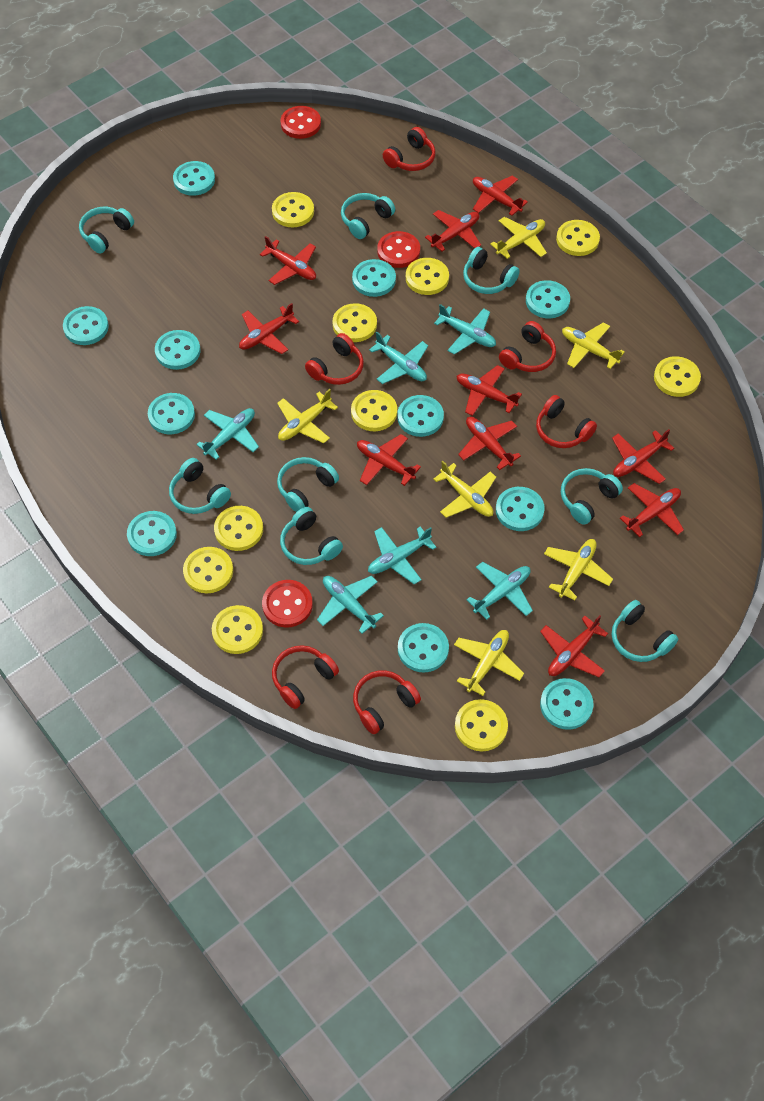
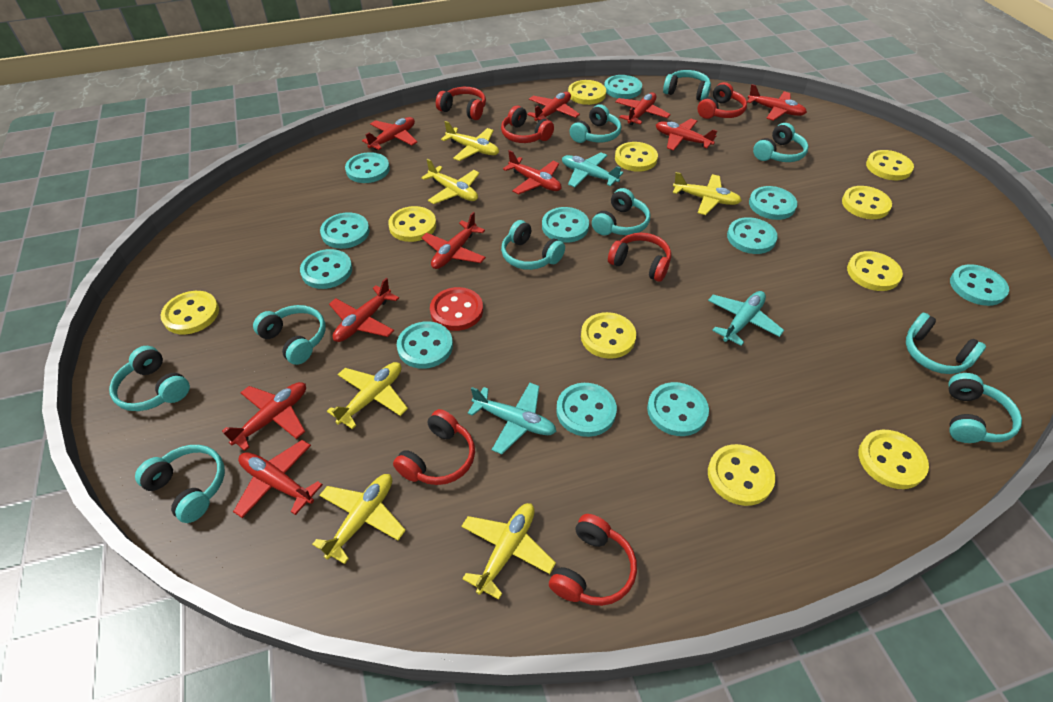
red button: 3 -> 1
turquoise headphones: 8 -> 10
turquoise plane: 6 -> 3

